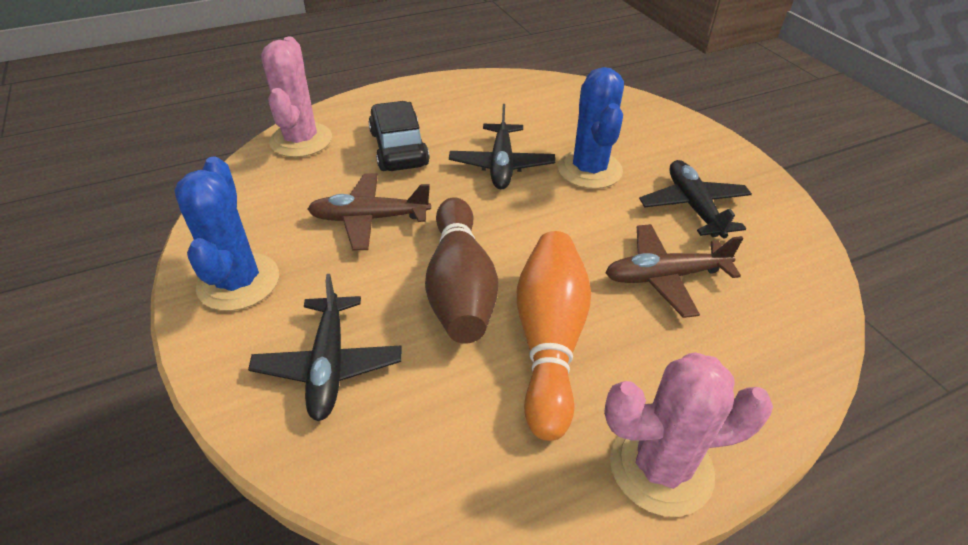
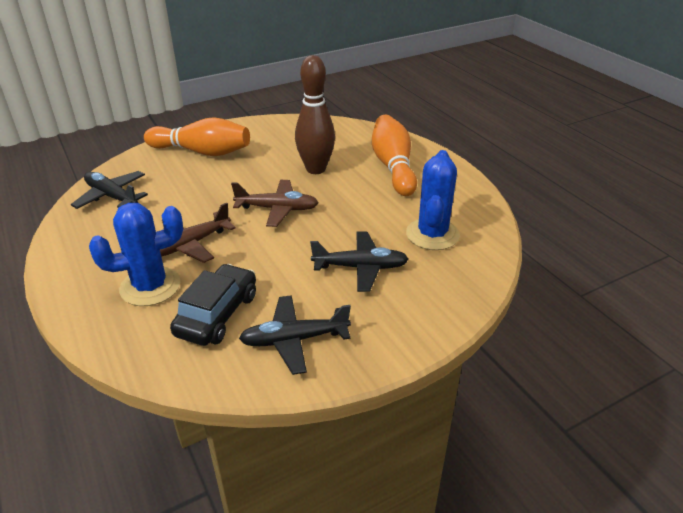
orange bowling pin: 1 -> 2
pink cactus: 2 -> 0

